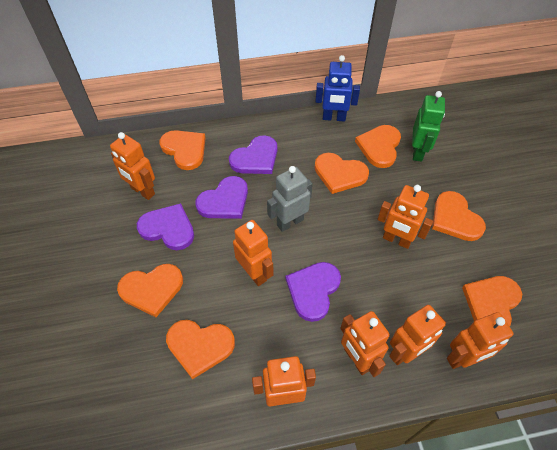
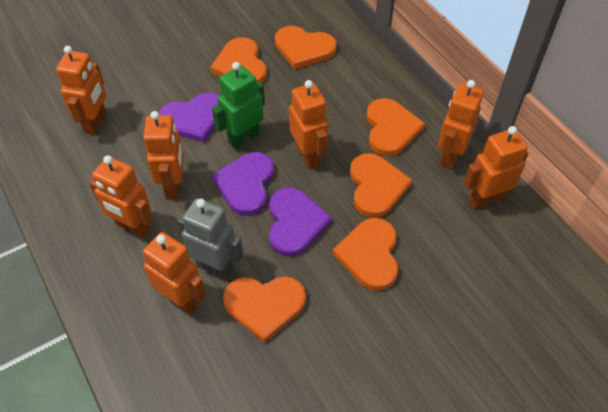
blue robot: 1 -> 0
orange heart: 7 -> 6
purple heart: 4 -> 3

